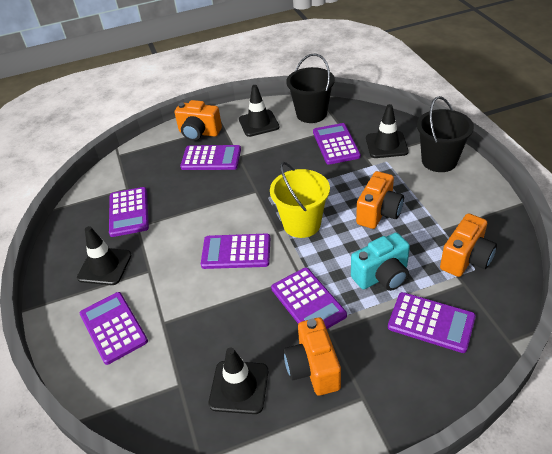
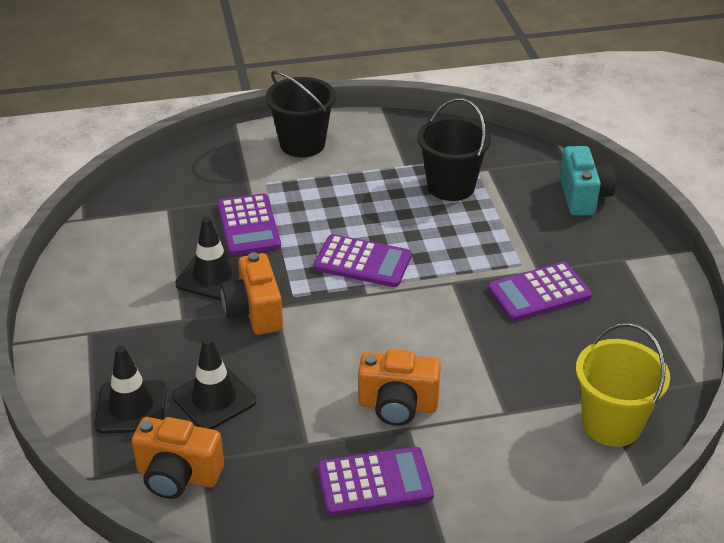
black traffic cone: 4 -> 3
orange camera: 4 -> 3
purple calculator: 7 -> 4

